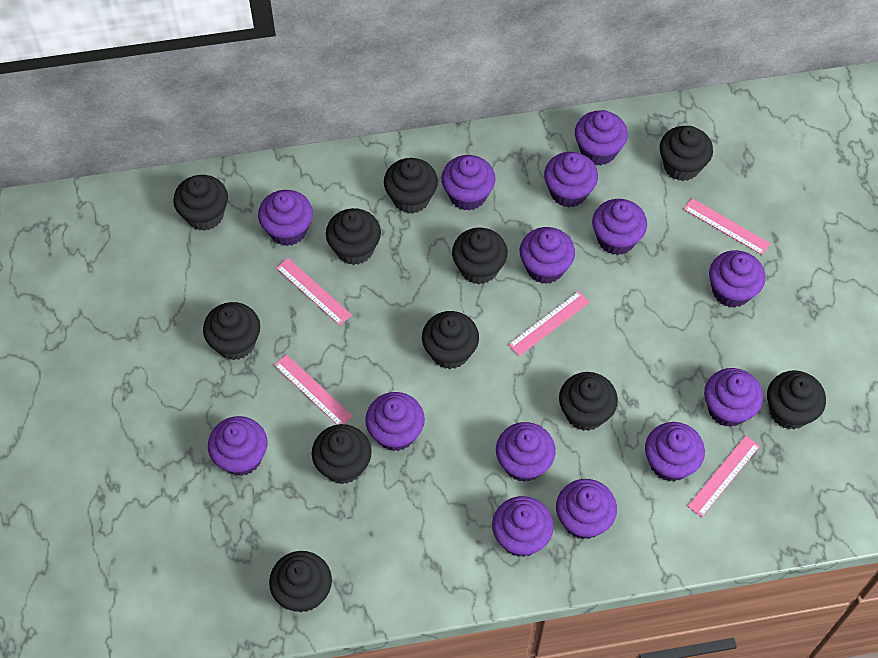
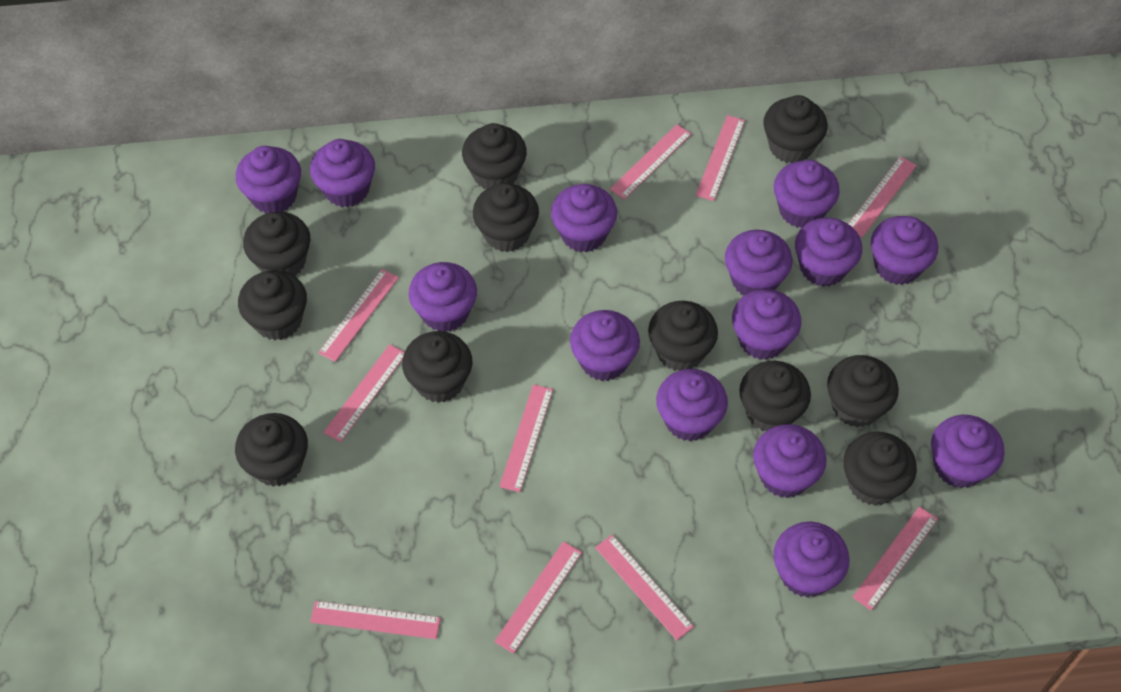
pink ruler: 5 -> 10

